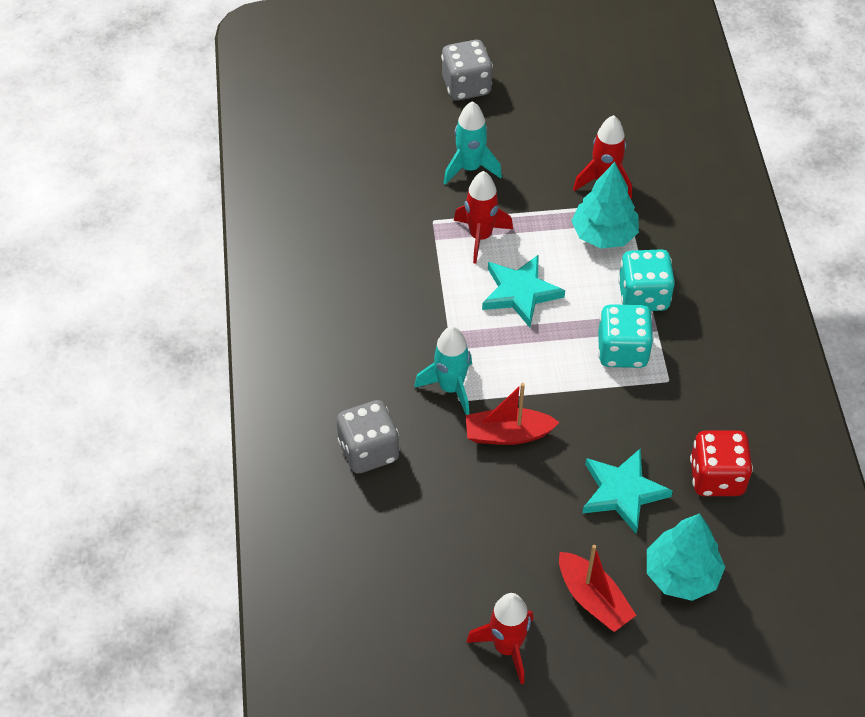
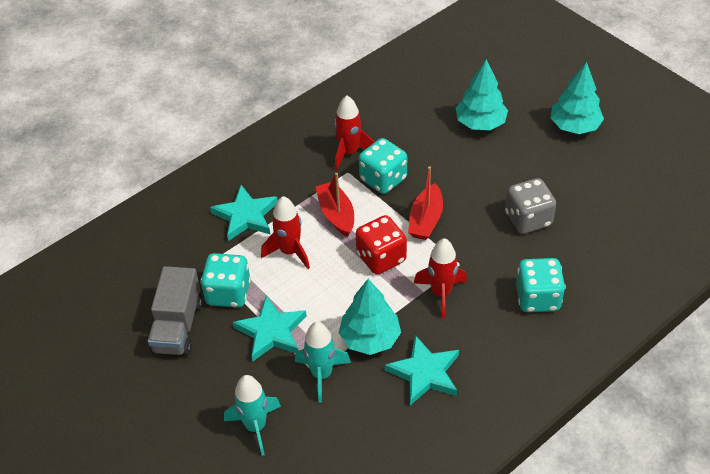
grey dice: 2 -> 1
grey truck: 0 -> 1
turquoise dice: 2 -> 3
turquoise star: 2 -> 3
turquoise tree: 2 -> 3

